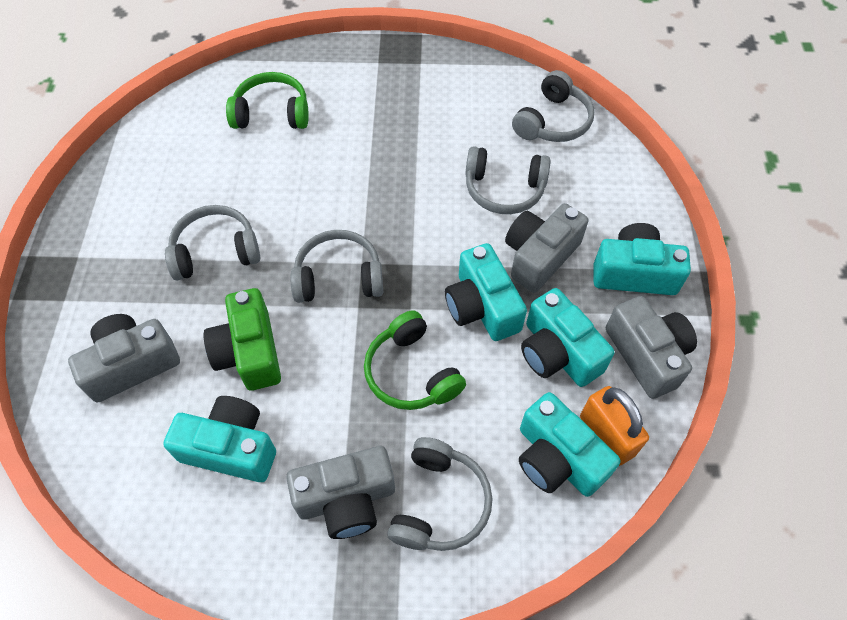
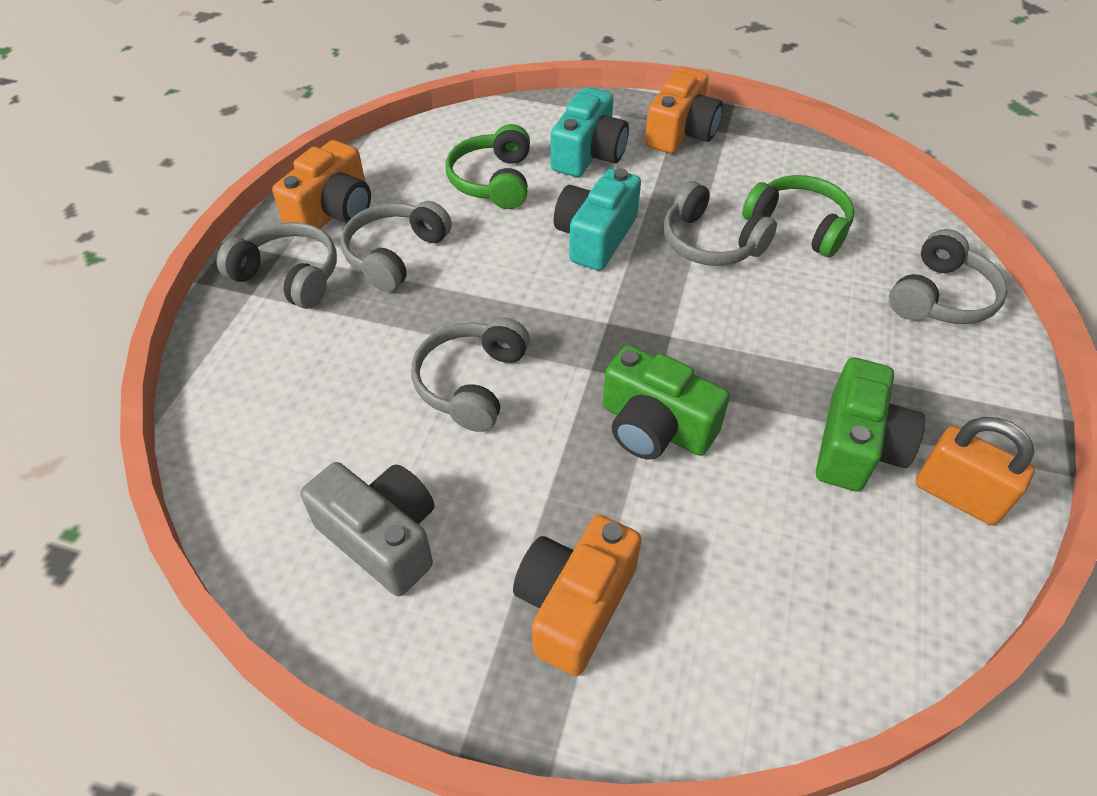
green camera: 1 -> 2
grey camera: 4 -> 1
orange camera: 0 -> 3
turquoise camera: 5 -> 2

